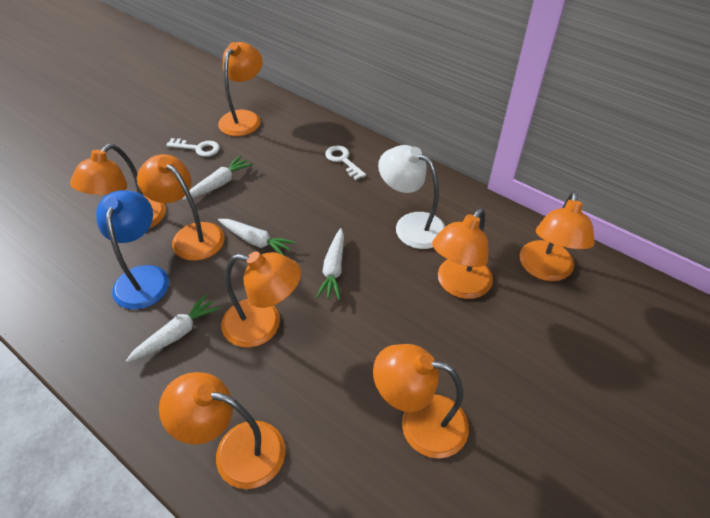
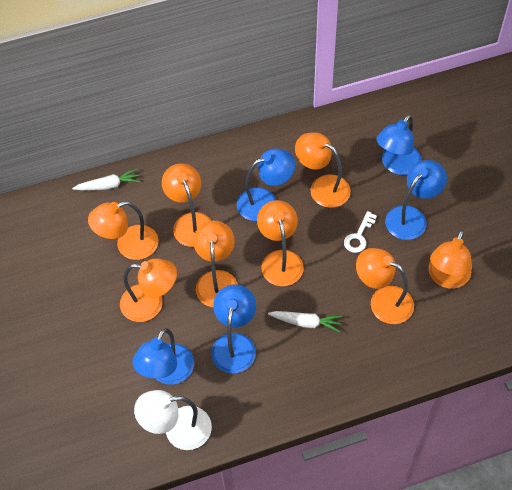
blue lamp: 1 -> 5
white carrot: 4 -> 2
white key: 2 -> 1

